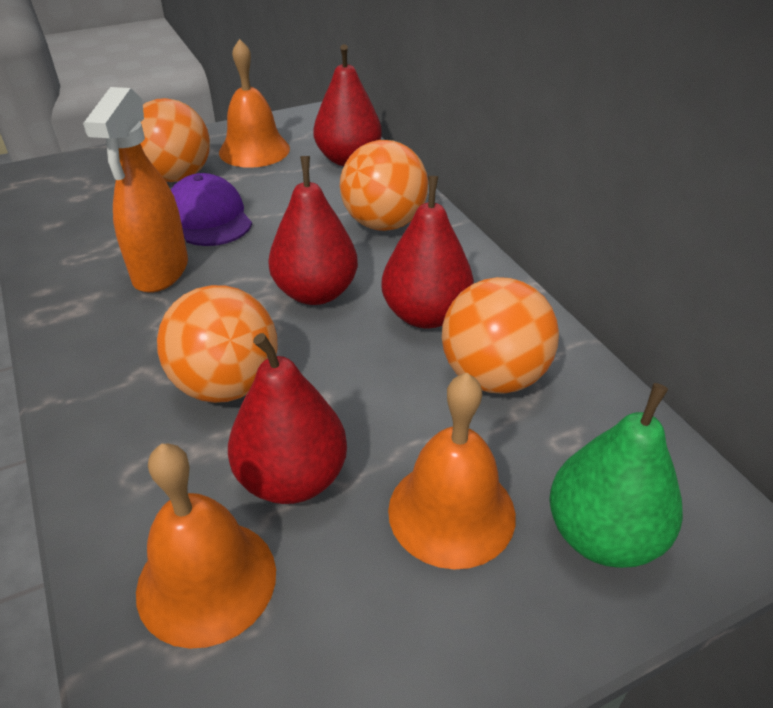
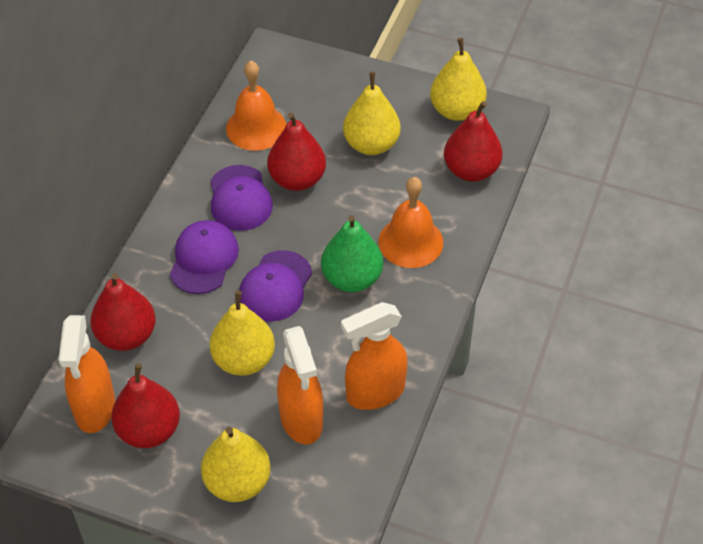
orange ball: 4 -> 0
orange bell: 3 -> 2
orange spray bottle: 1 -> 3
purple cap: 1 -> 3
yellow pear: 0 -> 4

